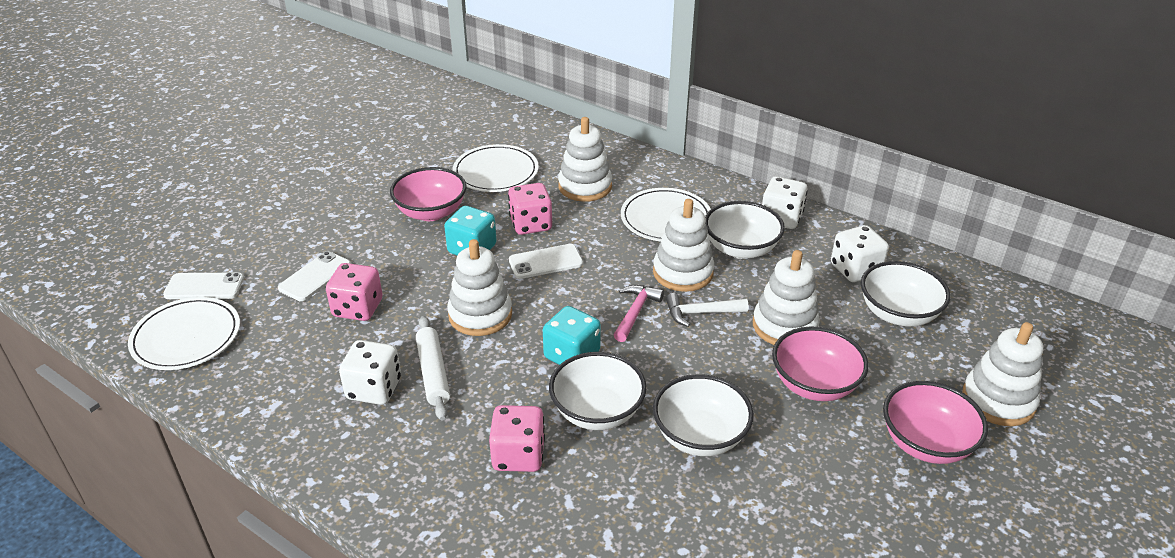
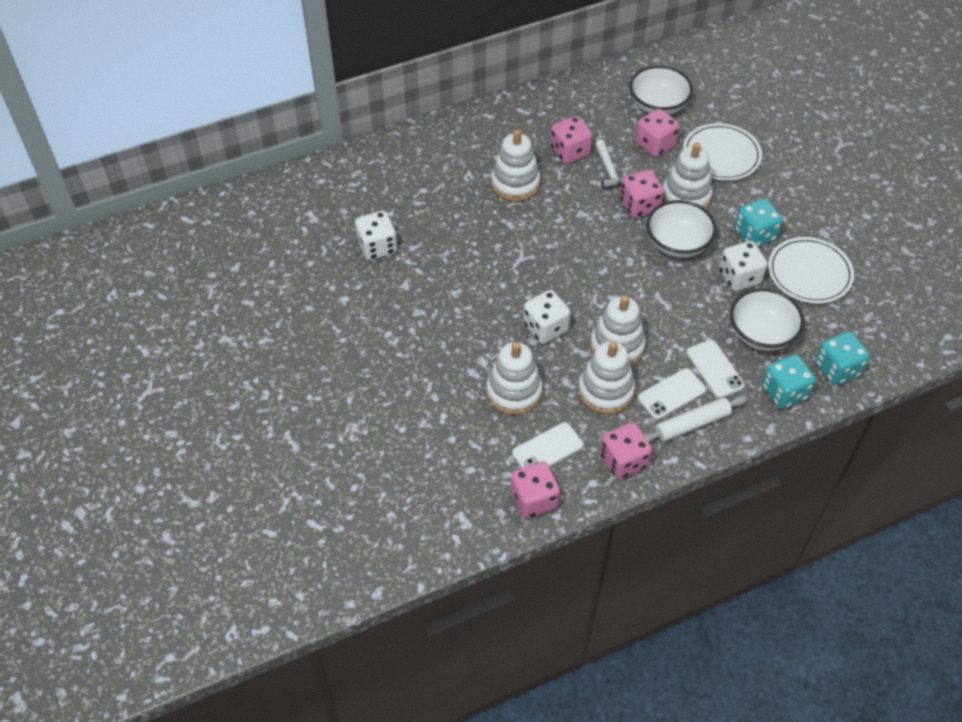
pink bowl: 3 -> 0
pink dice: 3 -> 5
pink hammer: 1 -> 0
turquoise dice: 2 -> 3
white bowl: 4 -> 3
white plate: 3 -> 2

